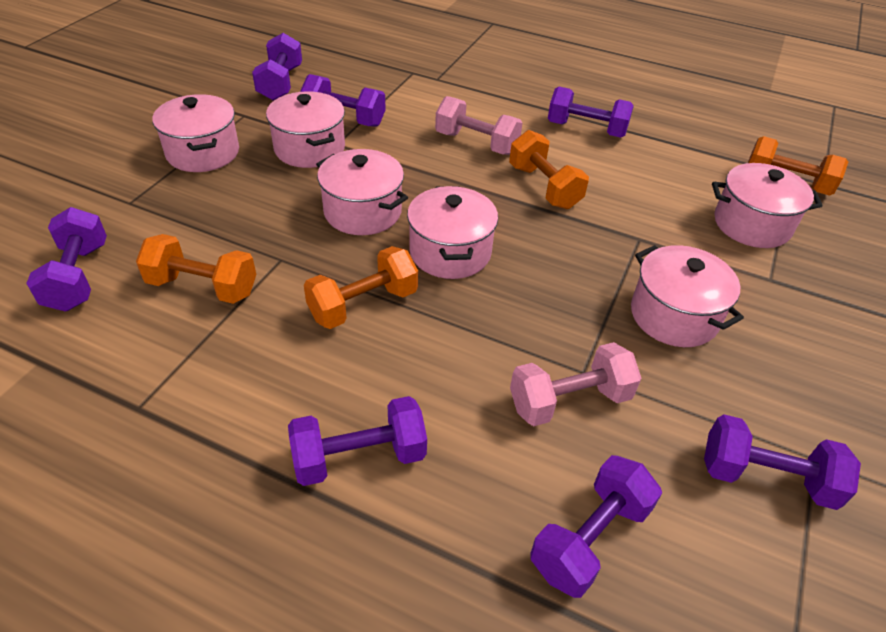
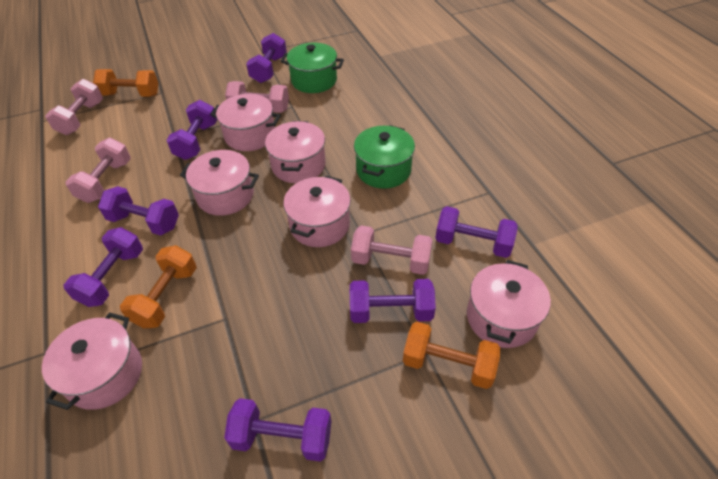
green pot: 0 -> 2
orange dumbbell: 4 -> 3
pink dumbbell: 2 -> 4

